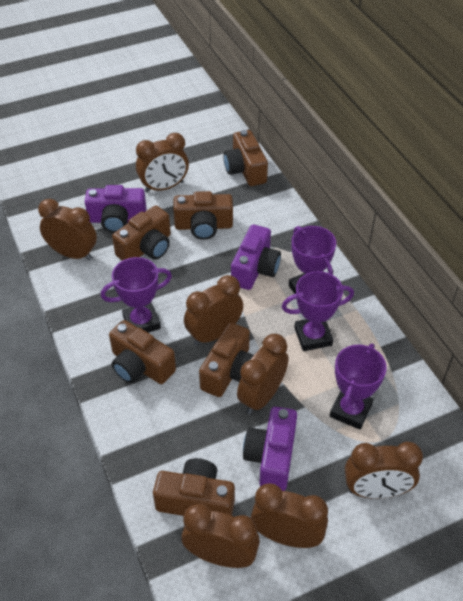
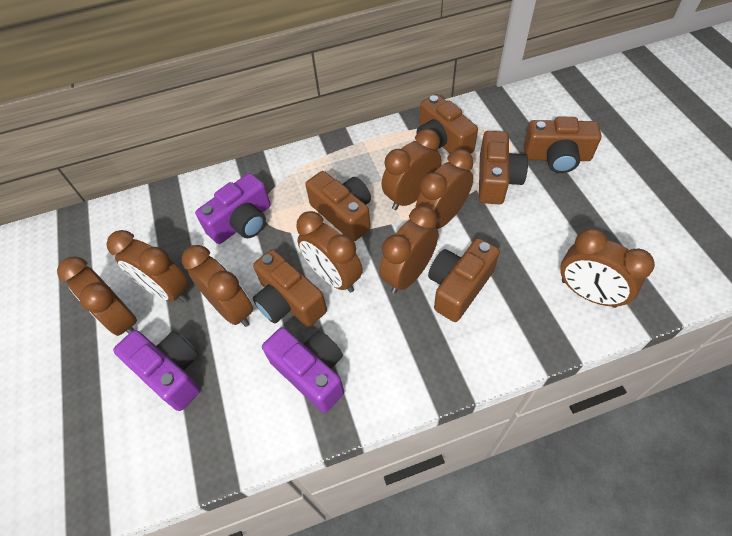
brown clock: 7 -> 8
purple trophy: 4 -> 0

